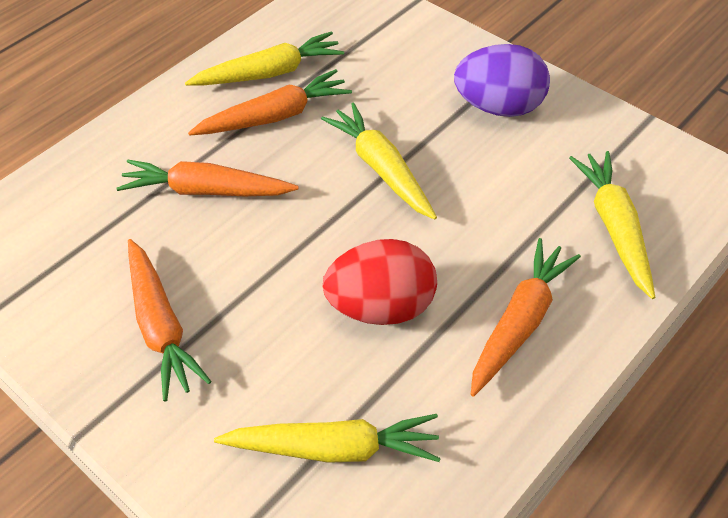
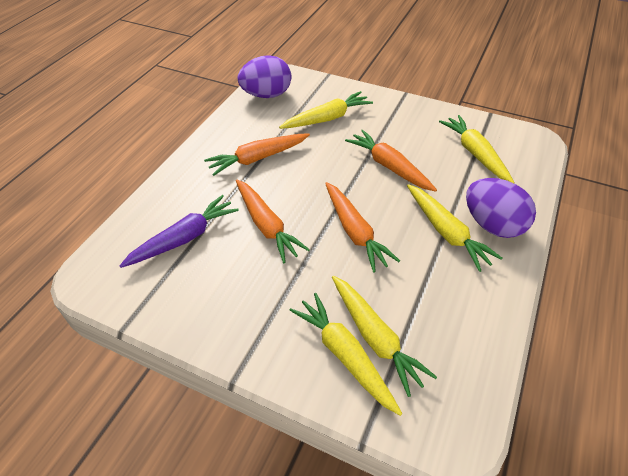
purple carrot: 0 -> 1
purple egg: 1 -> 2
red egg: 1 -> 0
yellow carrot: 4 -> 5

